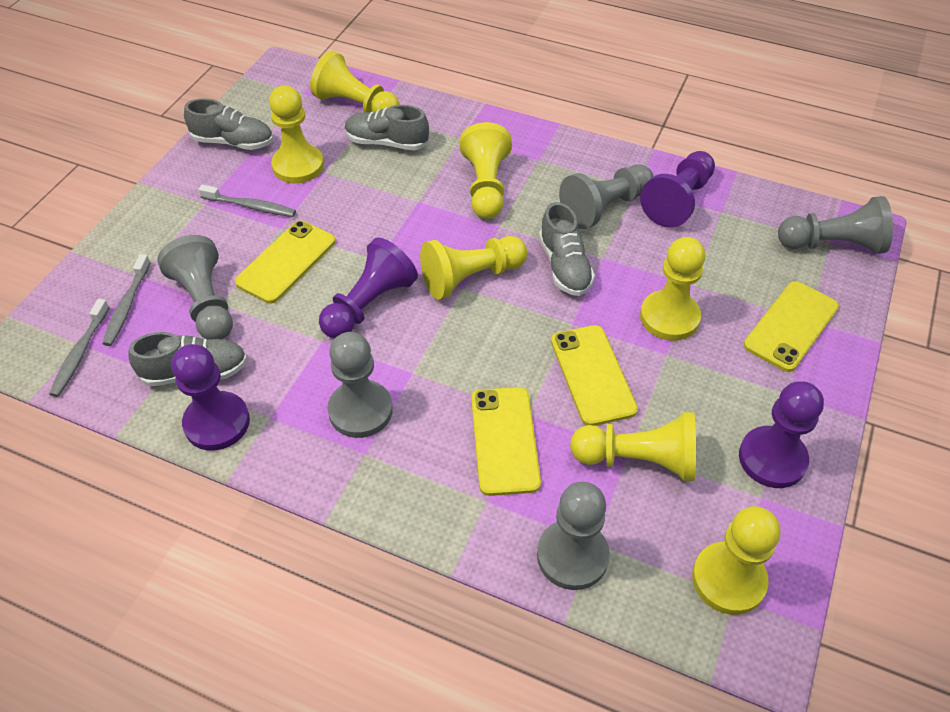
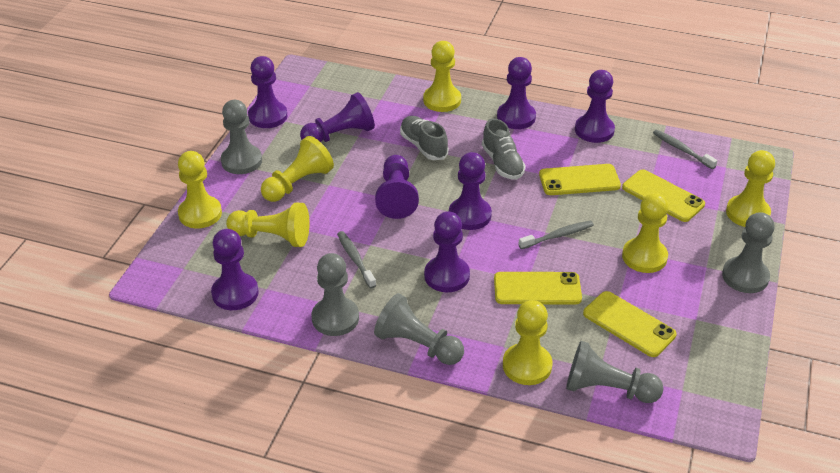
grey shoe: 4 -> 2
purple pawn: 4 -> 8

